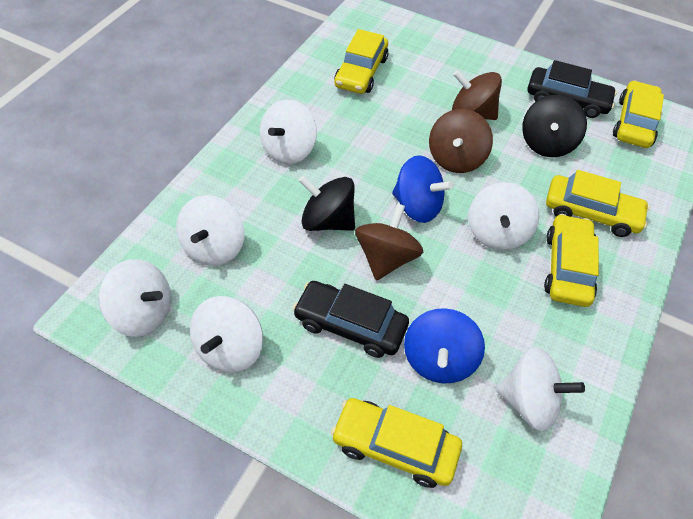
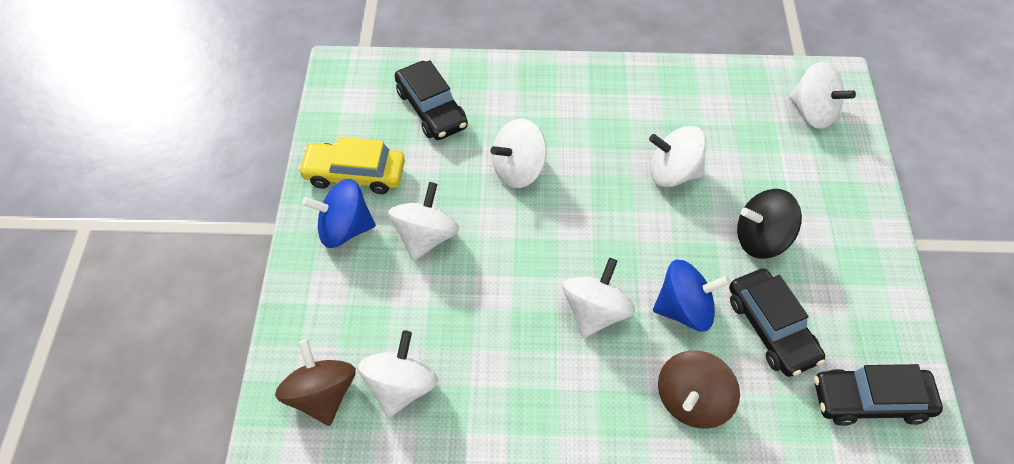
black car: 2 -> 3
black spinning top: 2 -> 1
brown spinning top: 3 -> 2
yellow car: 5 -> 1

